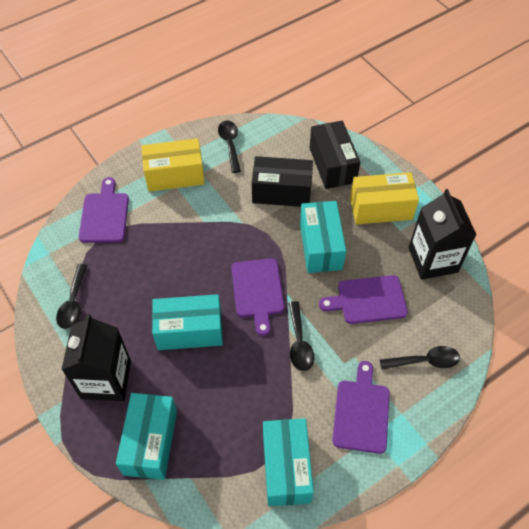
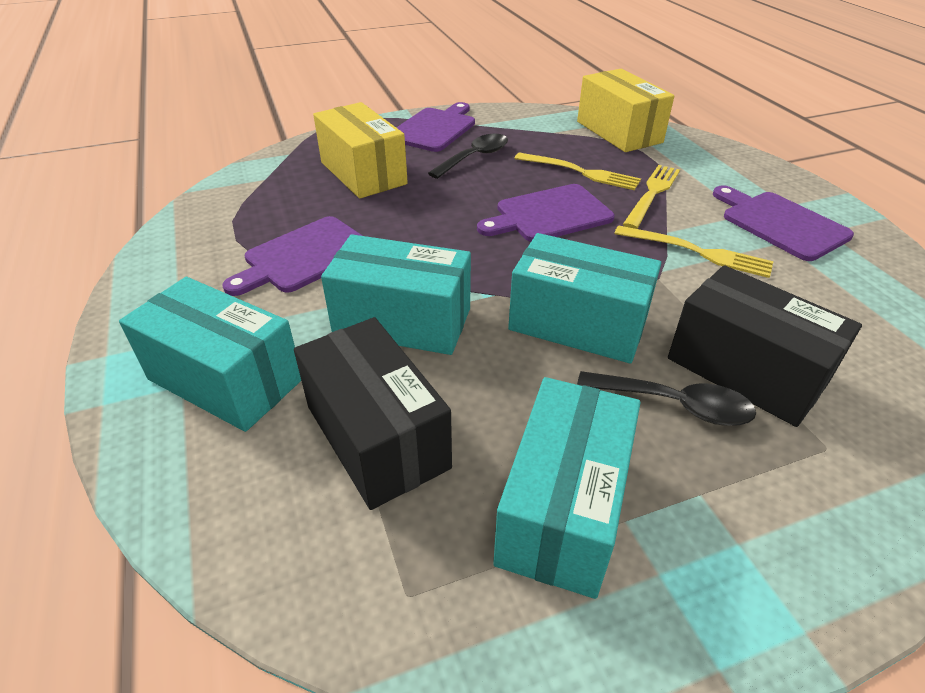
black carton: 2 -> 0
black spoon: 4 -> 2
yellow fork: 0 -> 3

